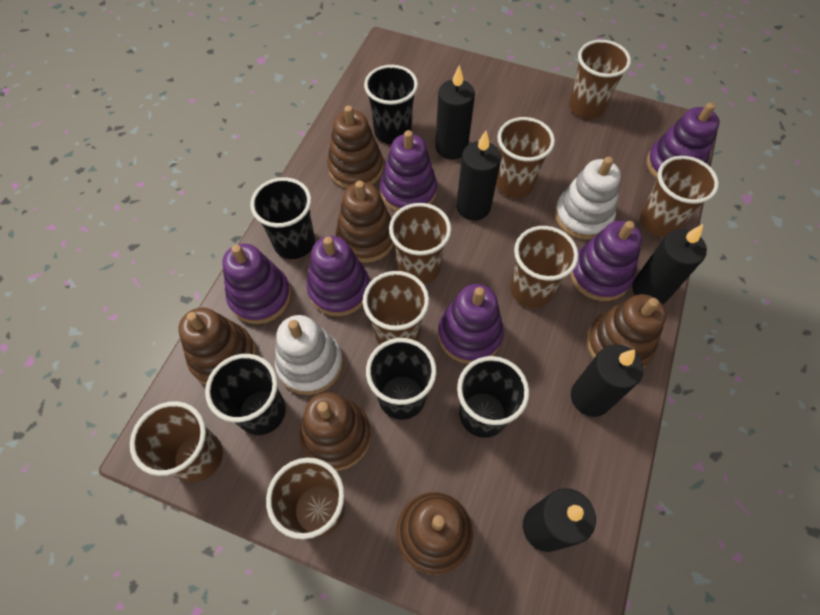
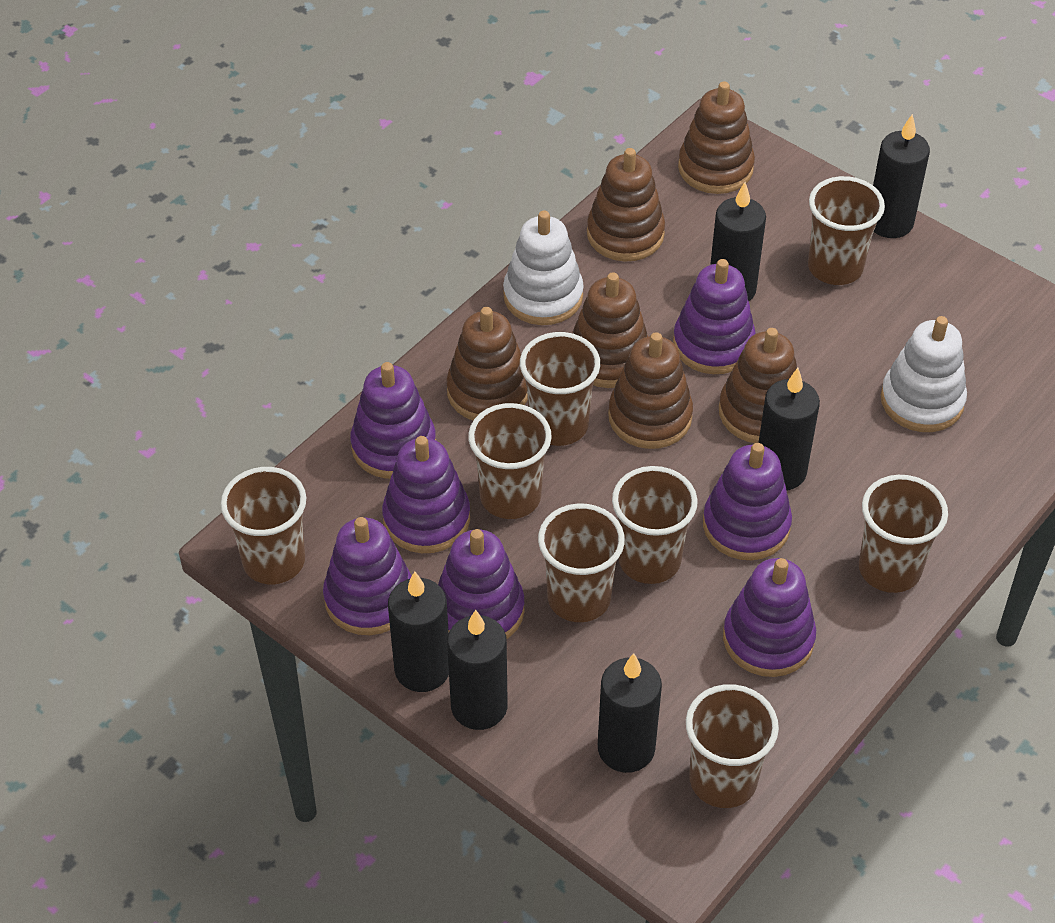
black candle: 5 -> 6
black cup: 5 -> 0
purple stacking toy: 6 -> 7

